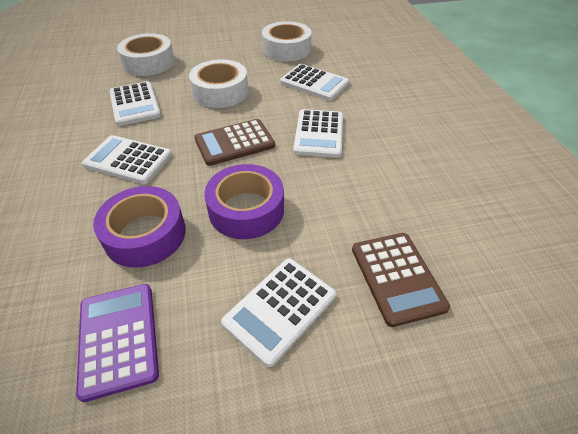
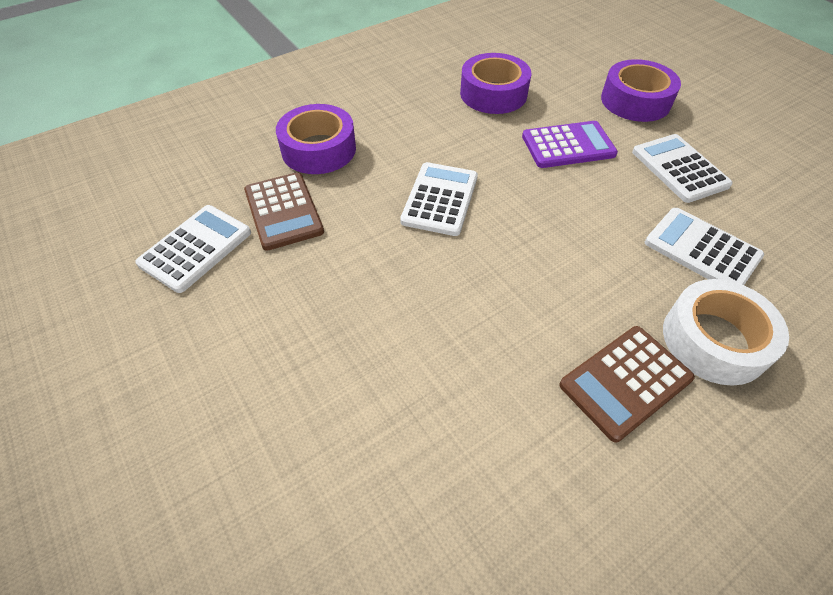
purple tape: 2 -> 3
white calculator: 5 -> 4
white tape: 3 -> 1

